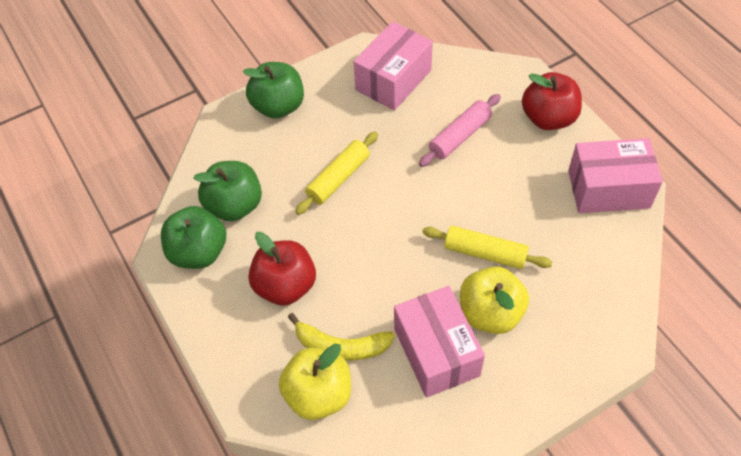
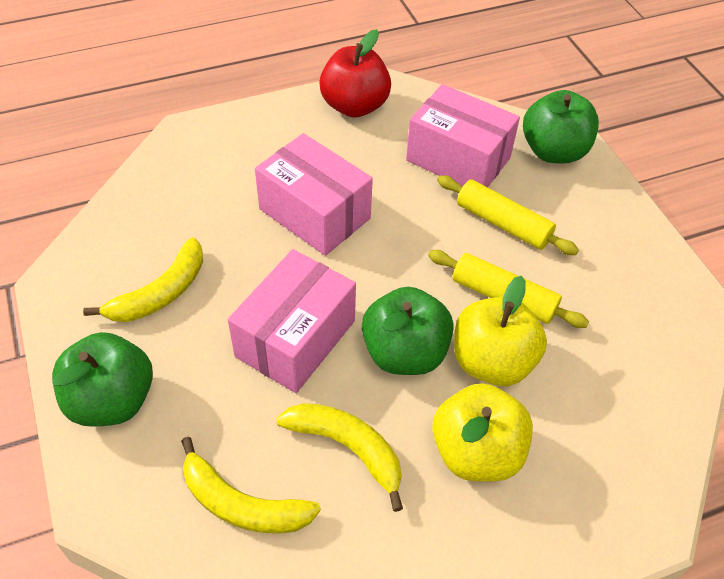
pink rolling pin: 1 -> 0
red apple: 2 -> 1
yellow banana: 1 -> 3

